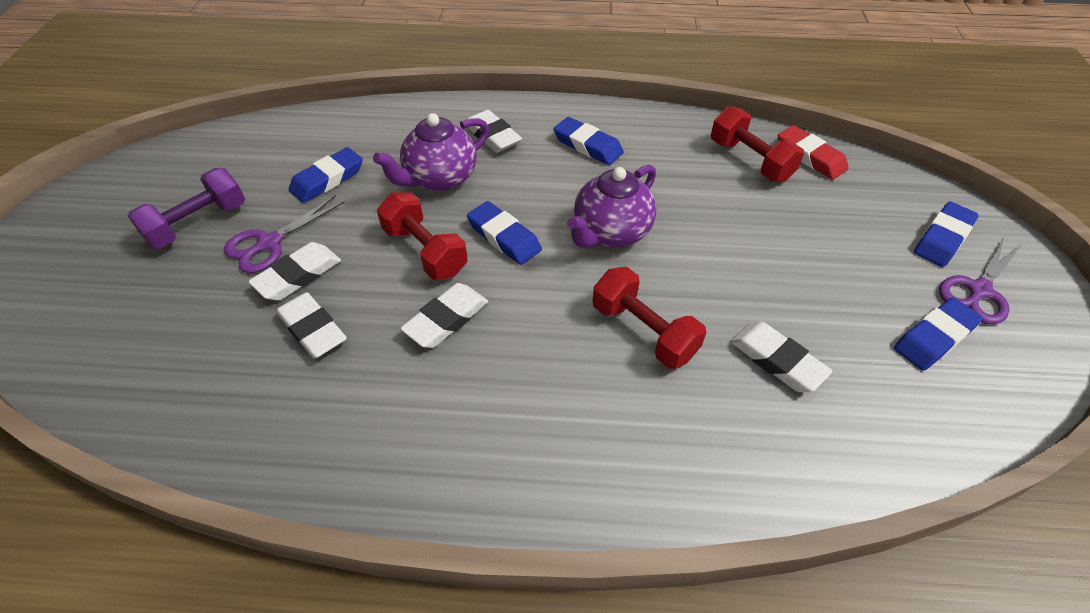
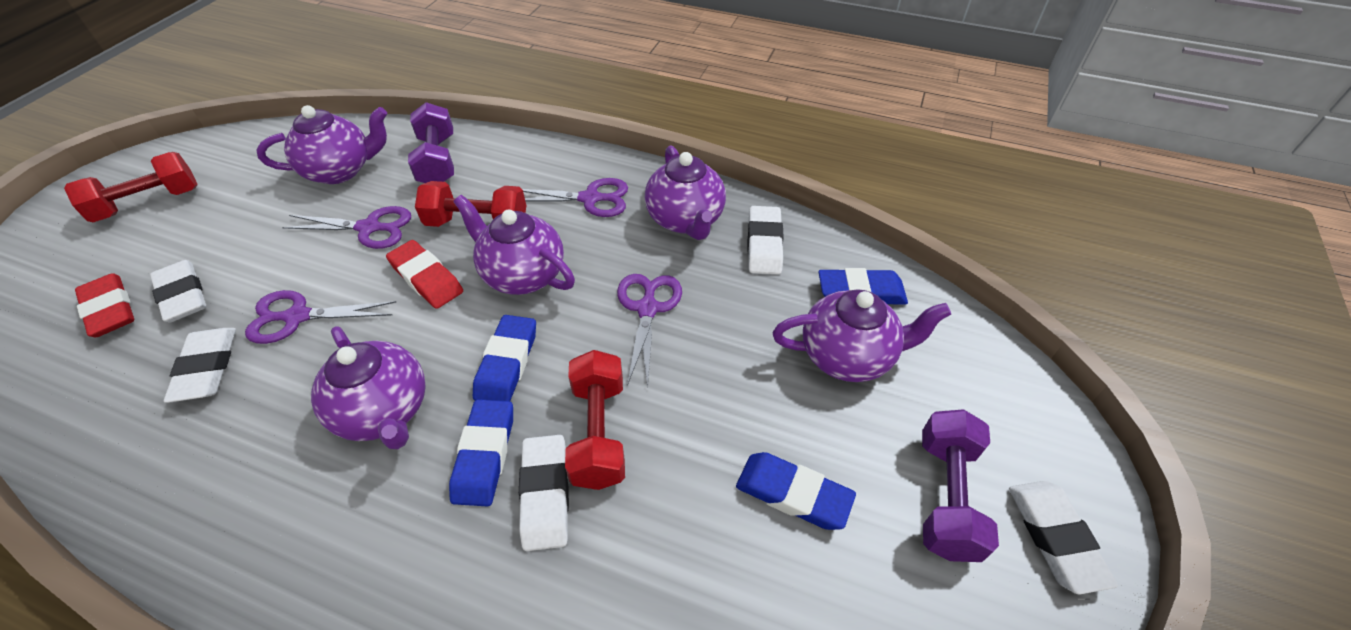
blue eraser: 5 -> 4
purple dumbbell: 1 -> 2
purple scissors: 2 -> 4
purple teapot: 2 -> 5
red eraser: 1 -> 2

